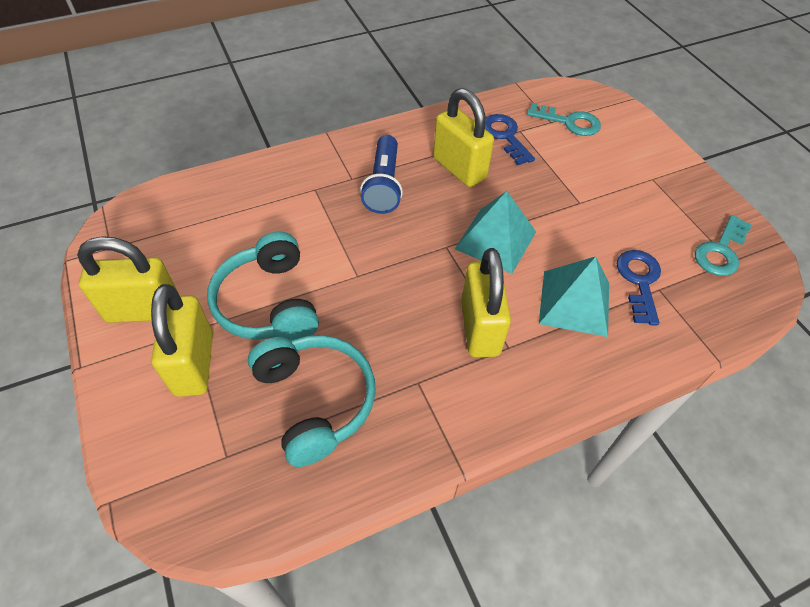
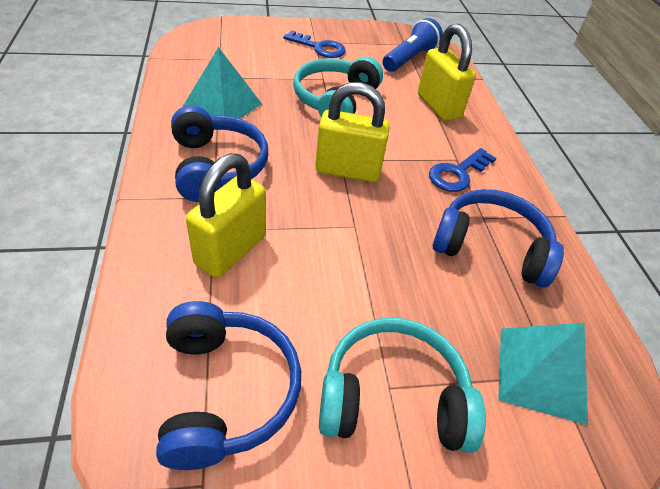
blue headphones: 0 -> 3
turquoise key: 2 -> 0
yellow padlock: 4 -> 3

